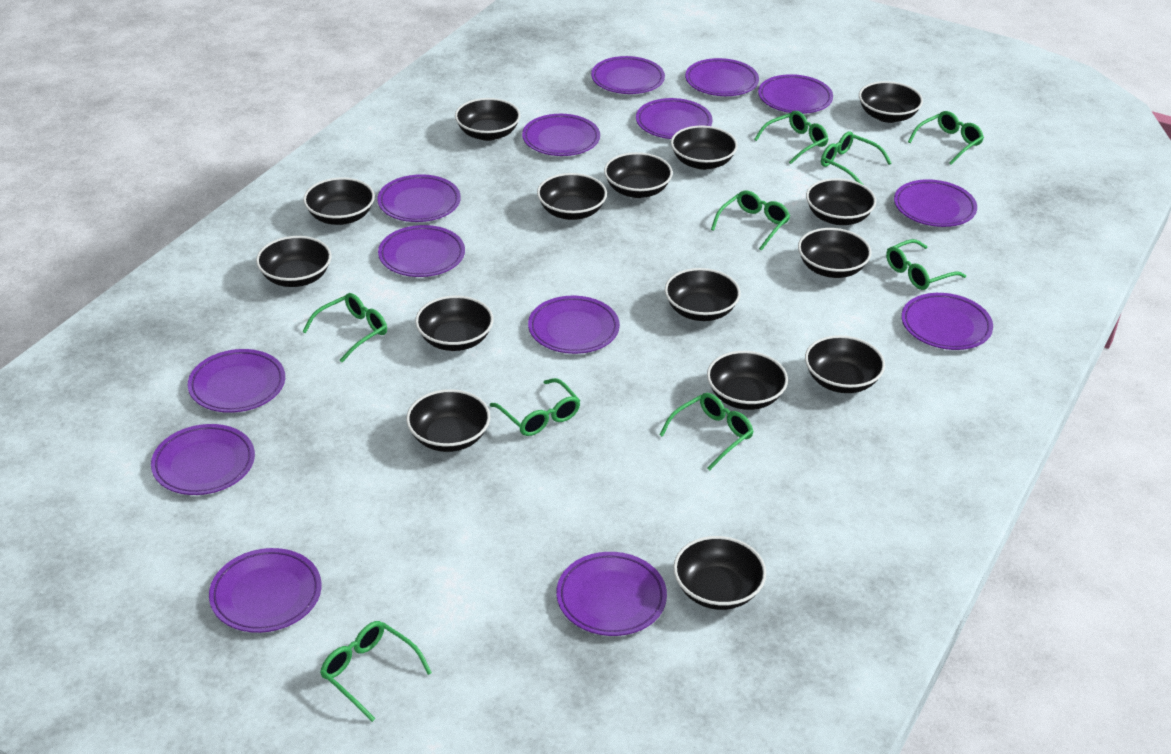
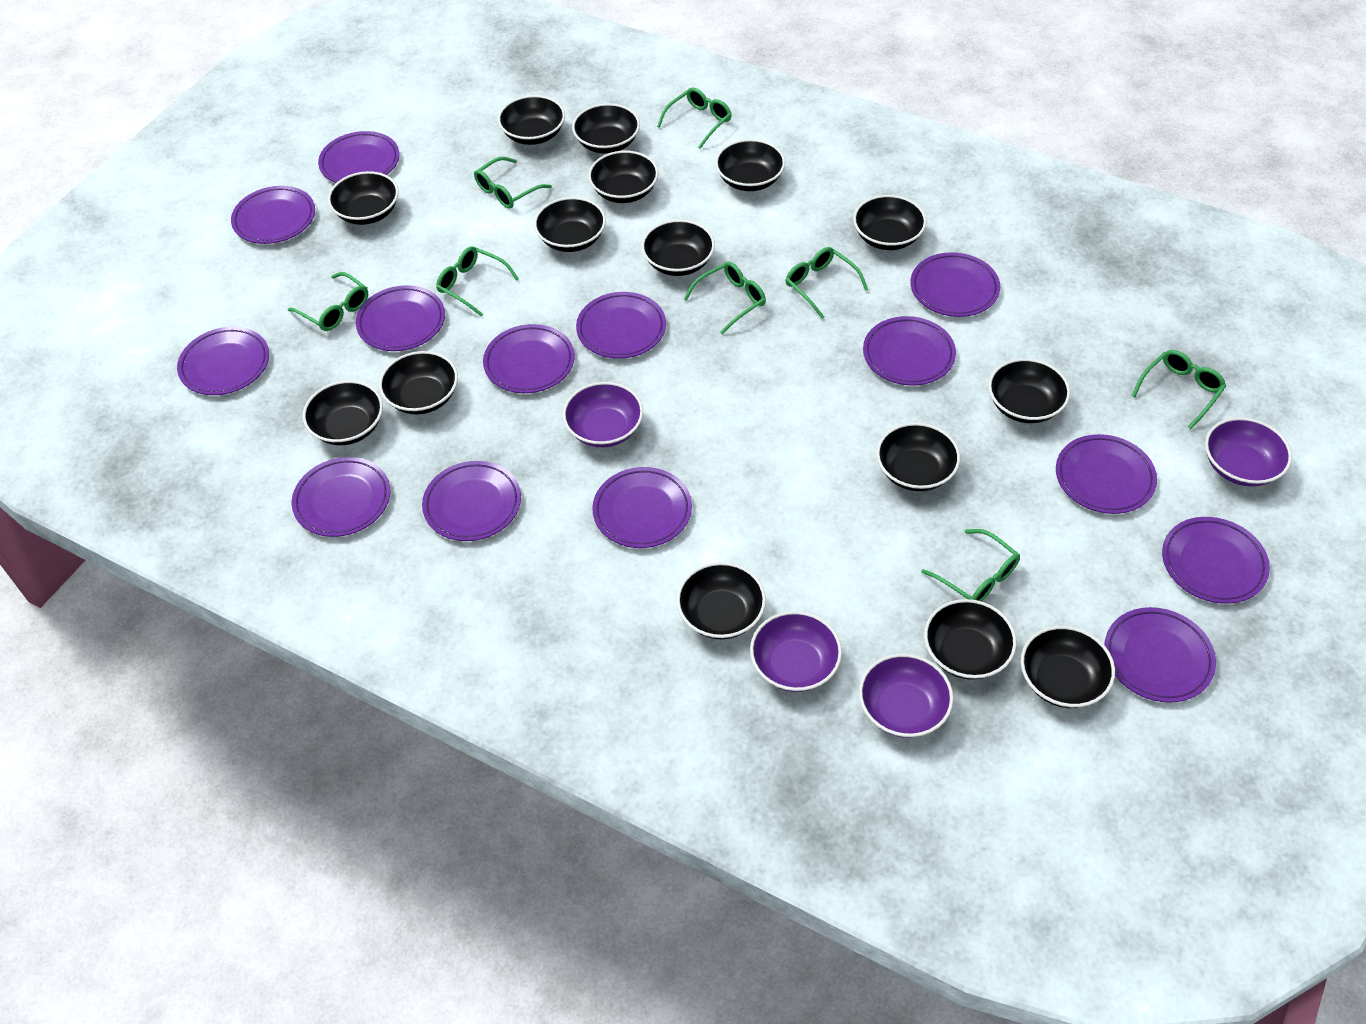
green glasses: 9 -> 8
purple bowl: 0 -> 4

